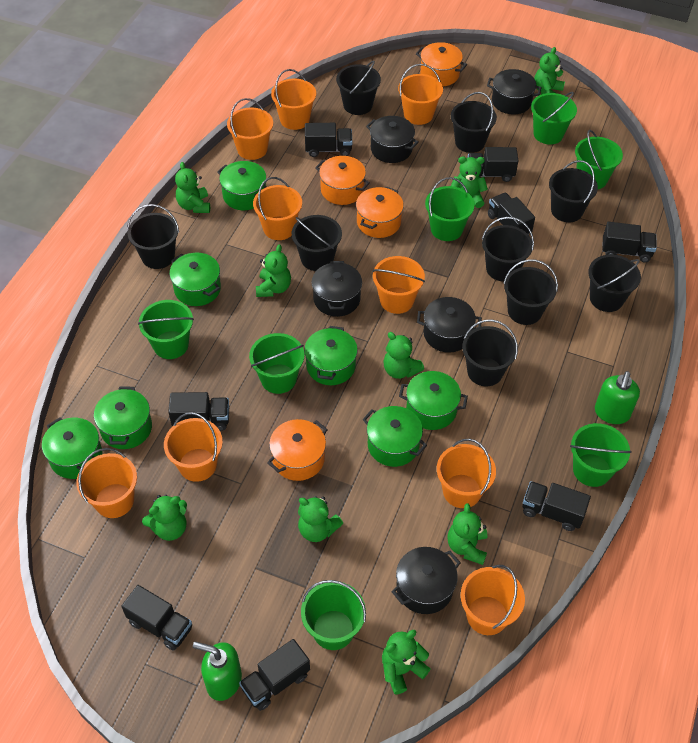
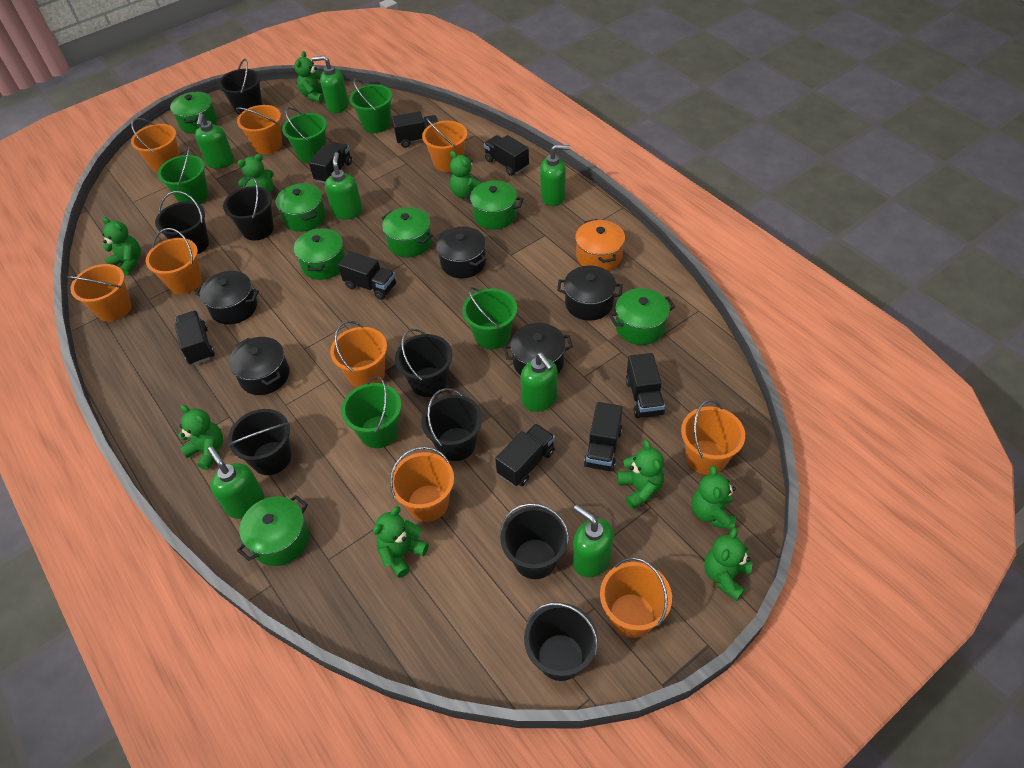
black bucket: 9 -> 8
green bucket: 7 -> 5
green soap dispenser: 2 -> 7
orange pot: 4 -> 1

